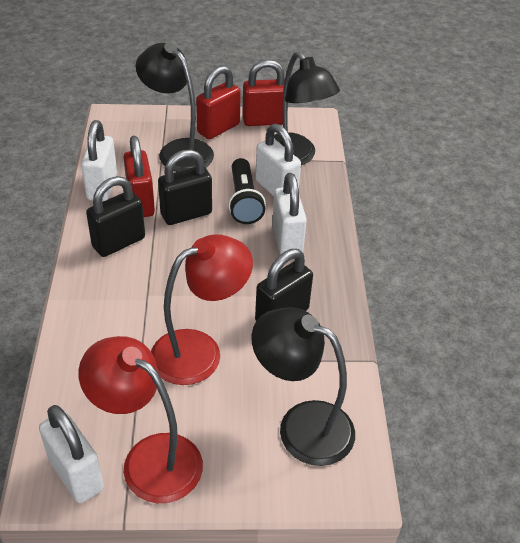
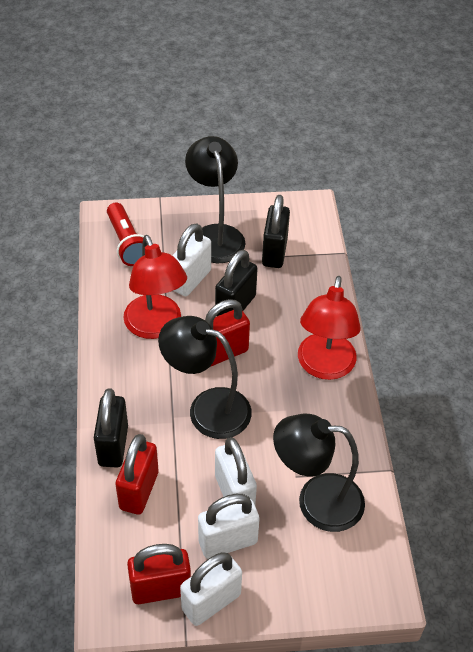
black flashlight: 1 -> 0
red flashlight: 0 -> 1

